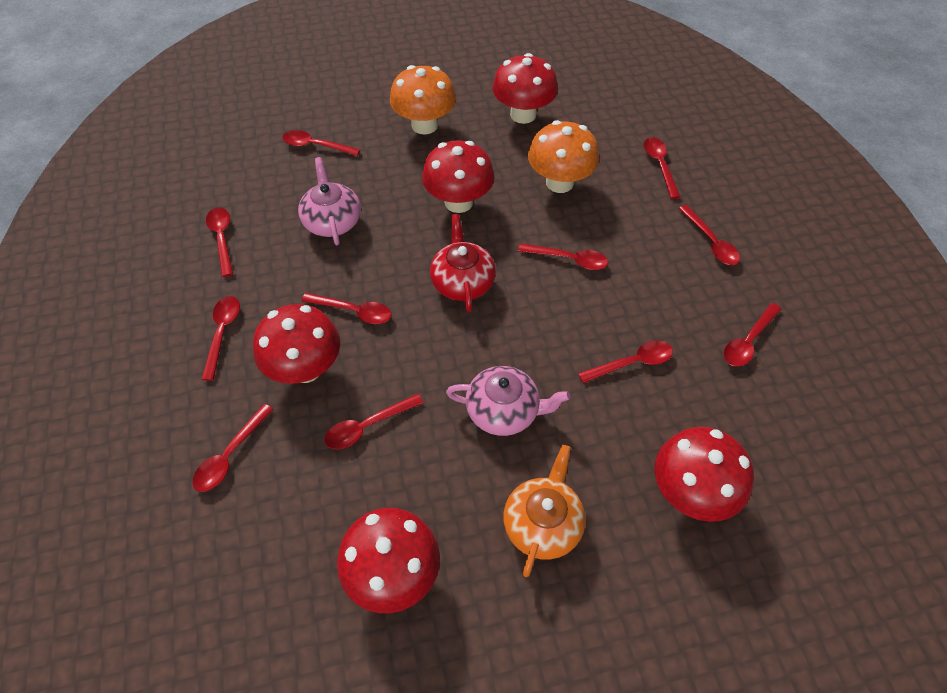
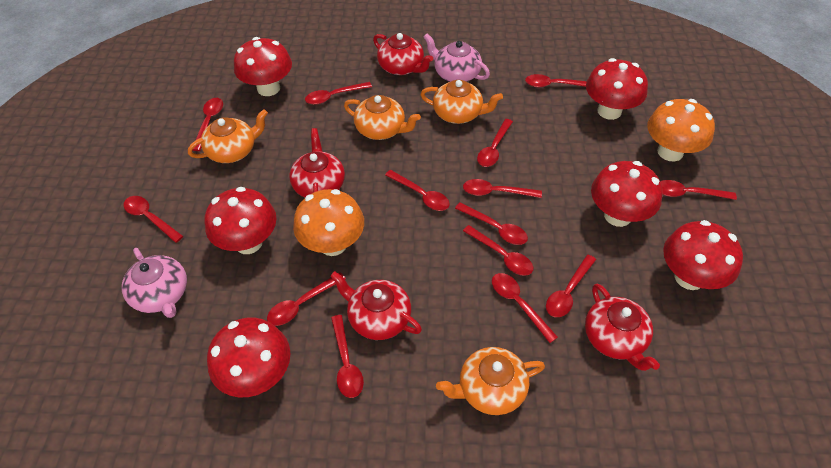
orange teapot: 1 -> 4
red mushroom: 5 -> 6
red spoon: 11 -> 14
red teapot: 1 -> 4

